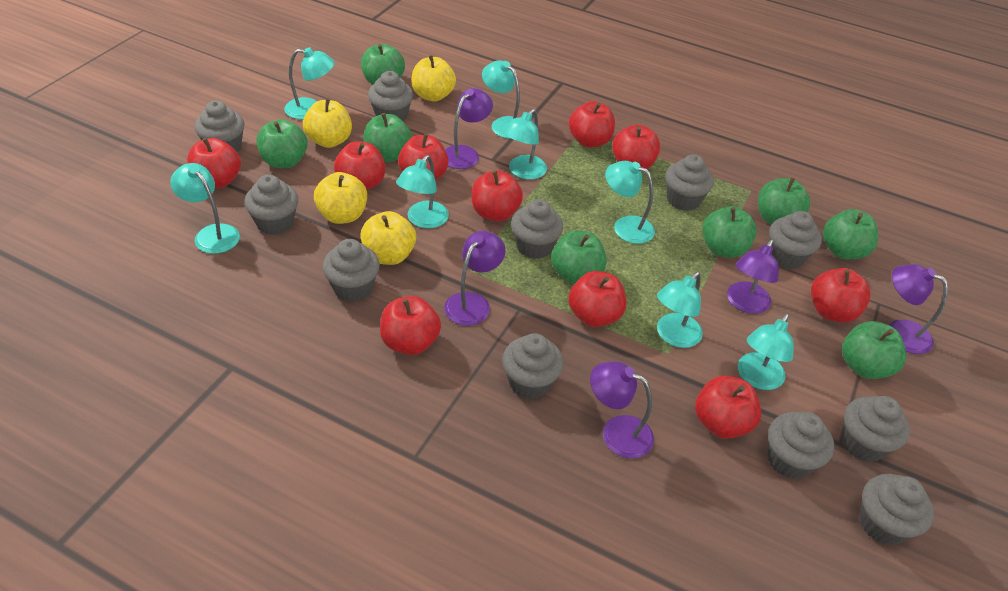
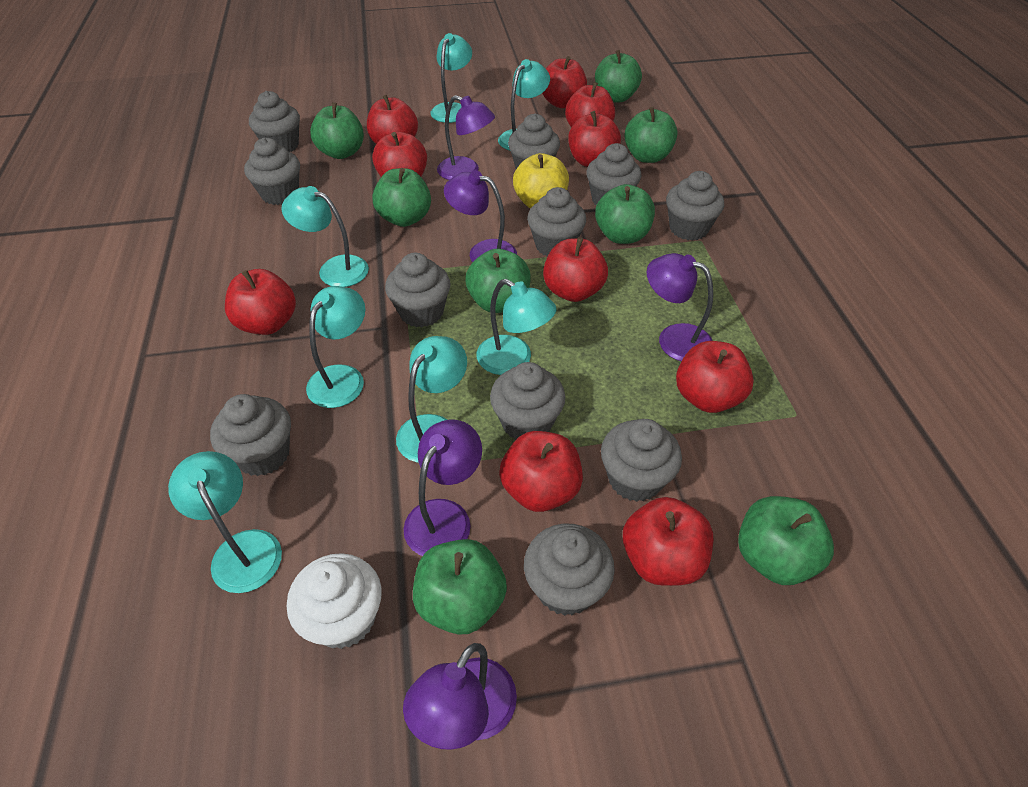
turquoise lamp: 8 -> 7
white cupcake: 0 -> 1
yellow apple: 4 -> 1

